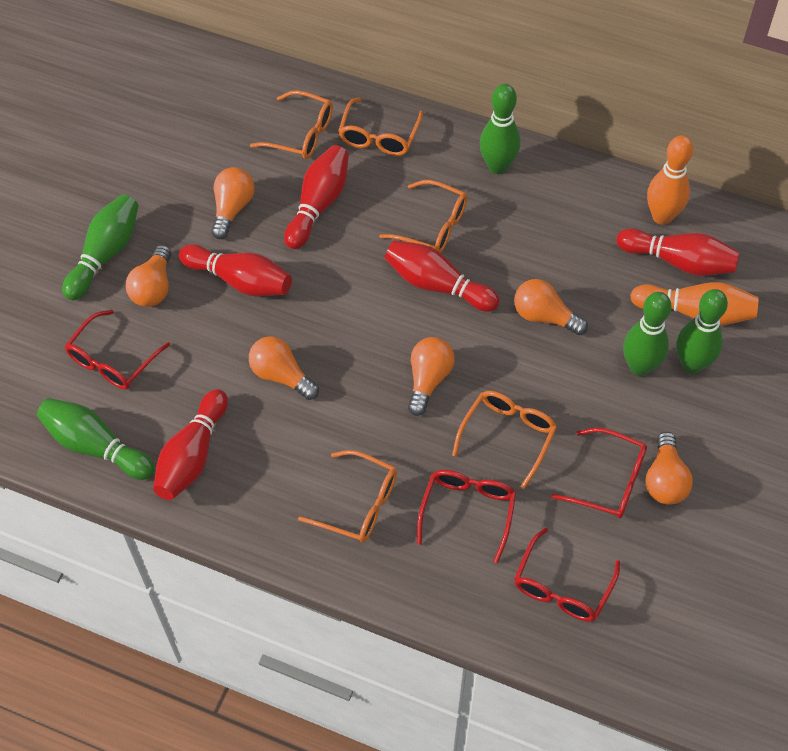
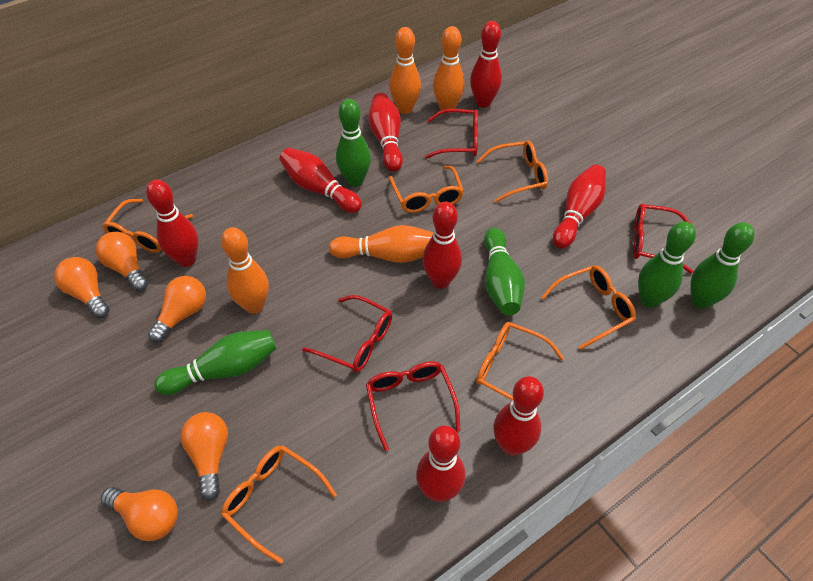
orange bowling pin: 2 -> 4
orange glasses: 5 -> 6
orange light bulb: 6 -> 5
red bowling pin: 5 -> 8

